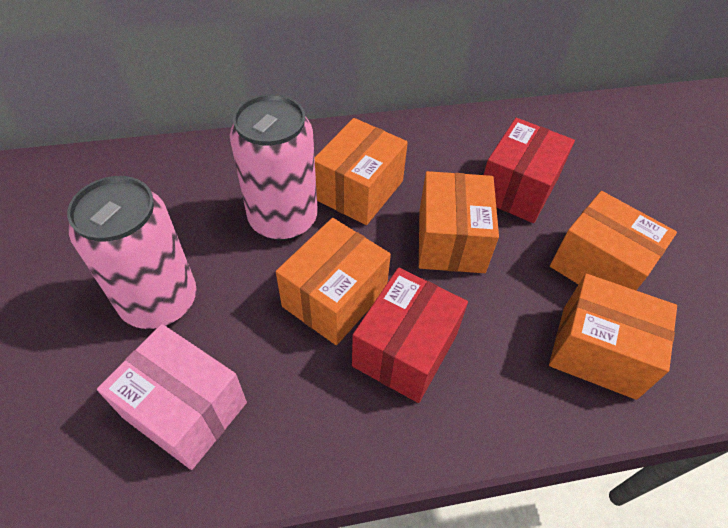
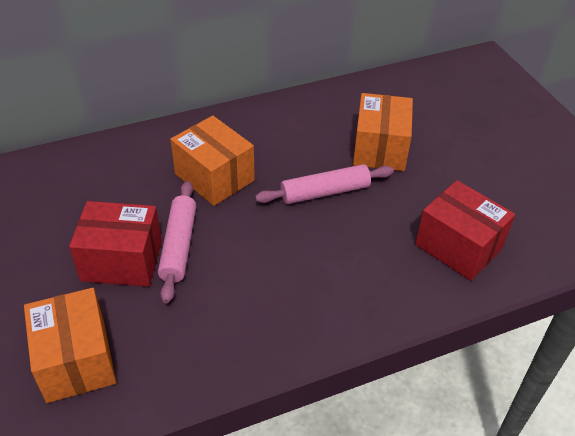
orange box: 5 -> 3
pink box: 1 -> 0
pink can: 2 -> 0
pink rolling pin: 0 -> 2

